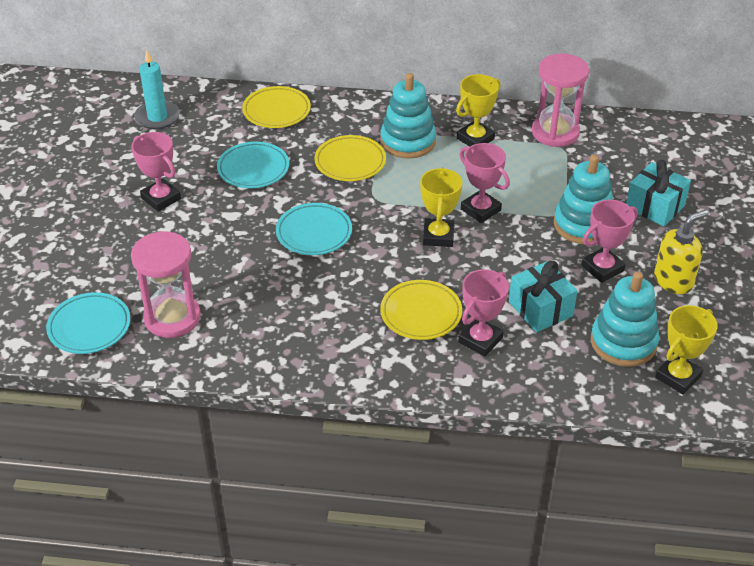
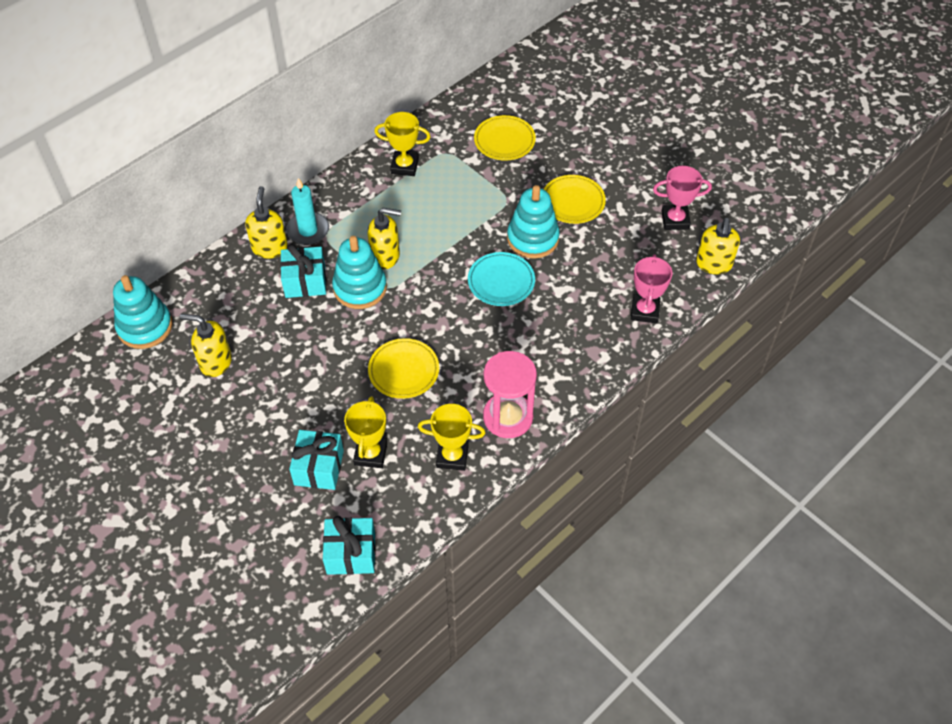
pink hourglass: 2 -> 1
pink trophy: 4 -> 2
turquoise gift: 2 -> 3
turquoise plate: 3 -> 1
yellow soap dispenser: 1 -> 4

